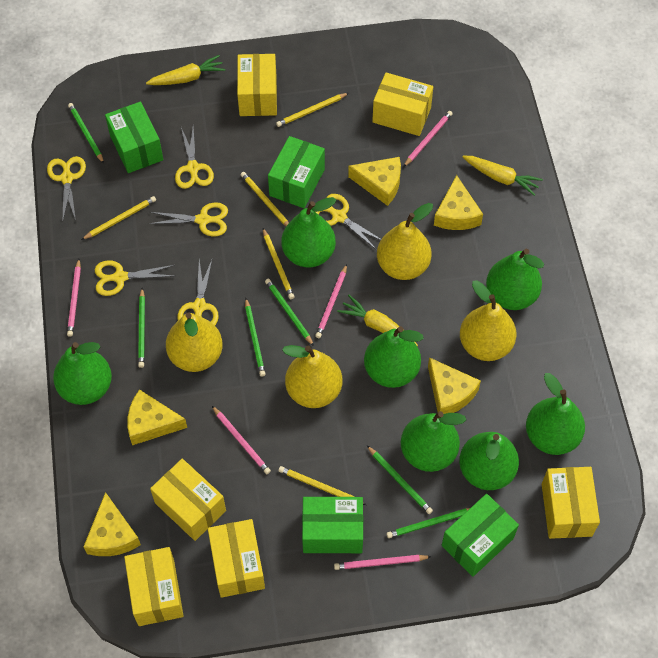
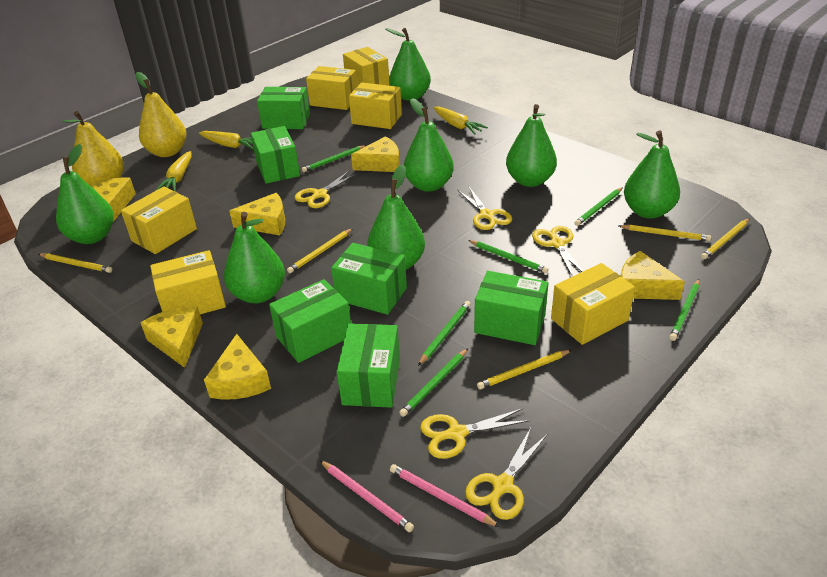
green box: 4 -> 6
pink pencil: 5 -> 2
yellow cheese: 5 -> 6
yellow pear: 4 -> 2
yellow scissors: 6 -> 5

